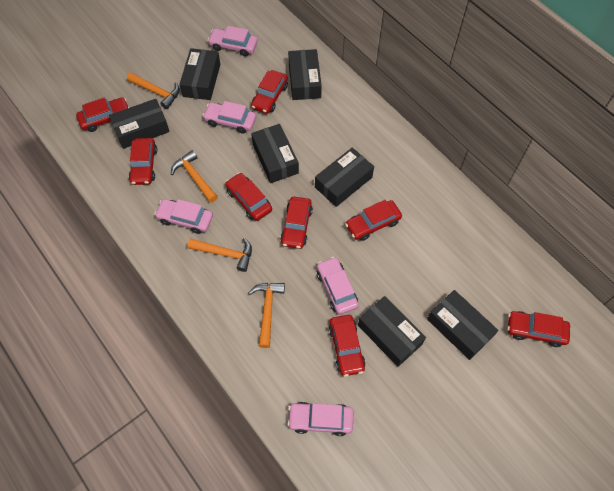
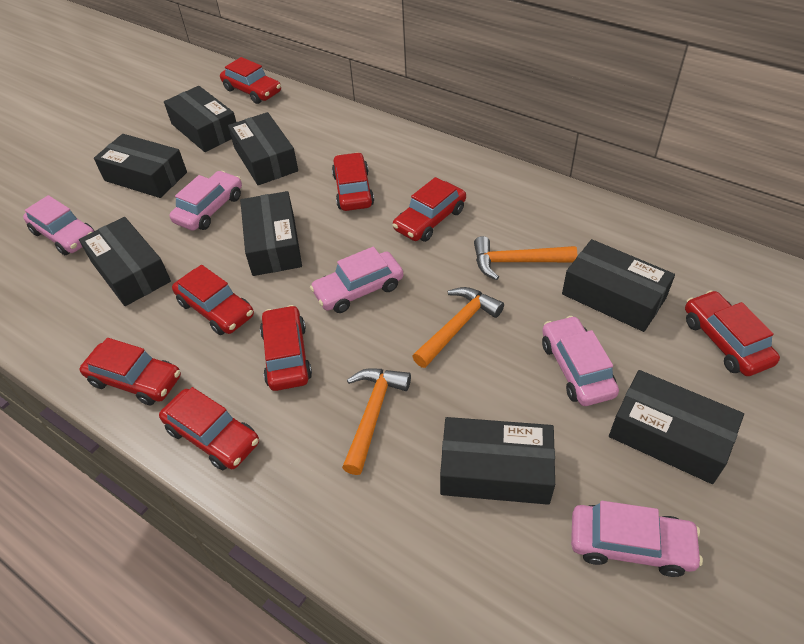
black box: 7 -> 8
orange hammer: 4 -> 3

